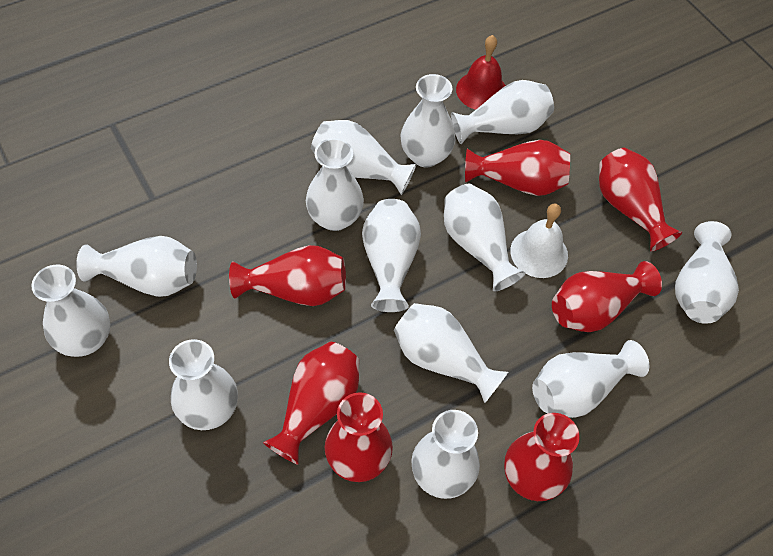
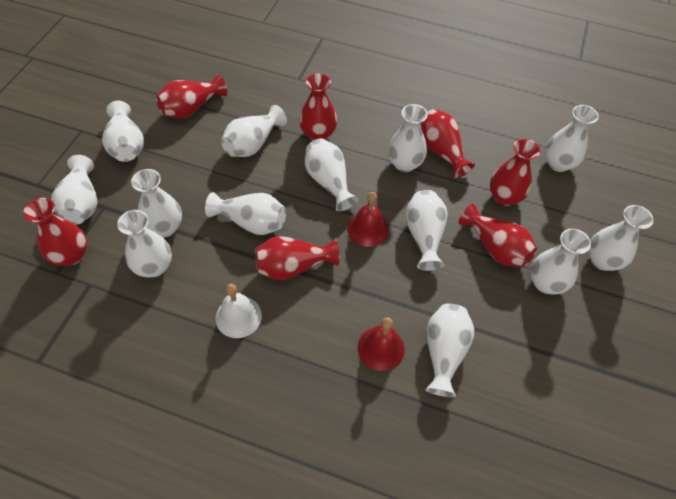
red bell: 1 -> 2

